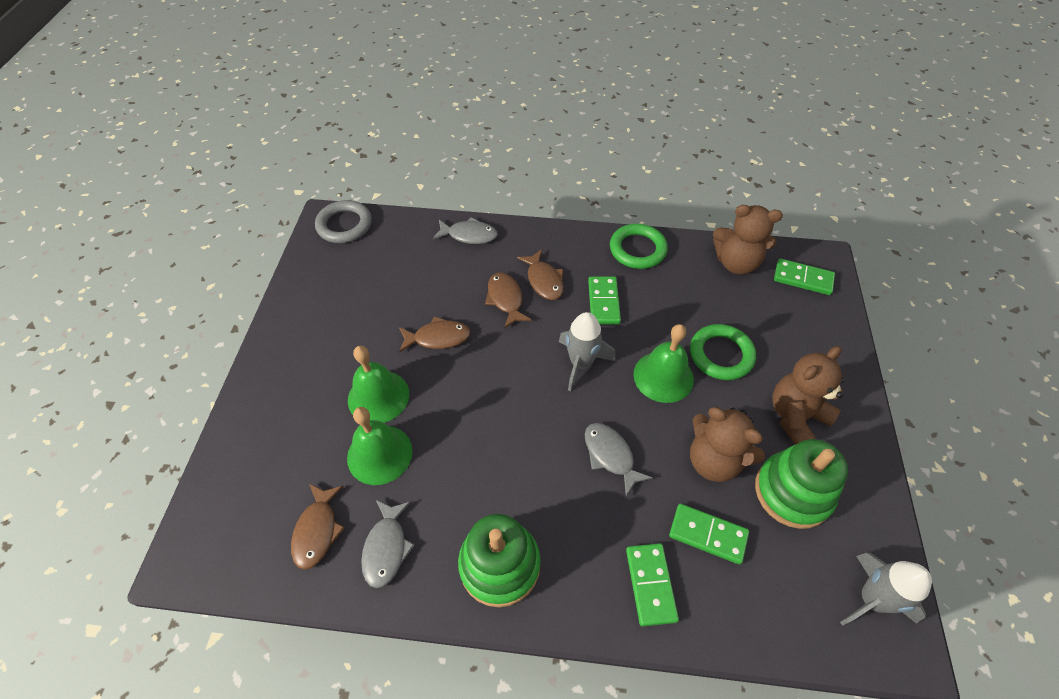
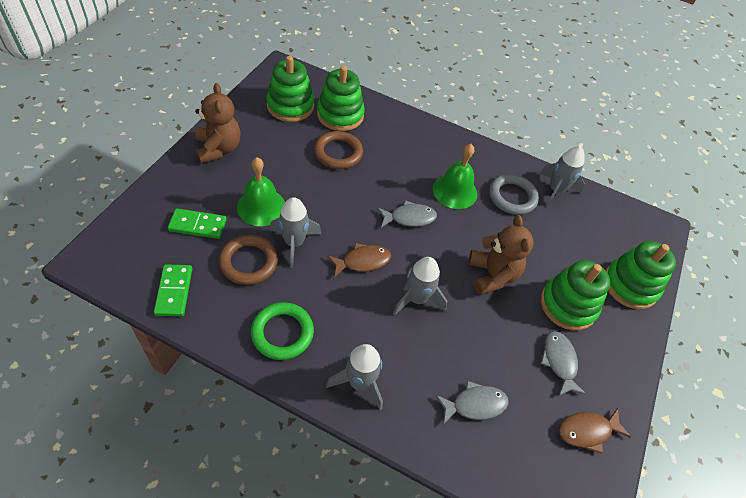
brown fish: 4 -> 2
brown ring: 0 -> 2
brown teddy bear: 3 -> 2
green bell: 3 -> 2
green domino: 4 -> 2
green ring: 2 -> 1
green stacking toy: 2 -> 4
grey rocket: 2 -> 4

